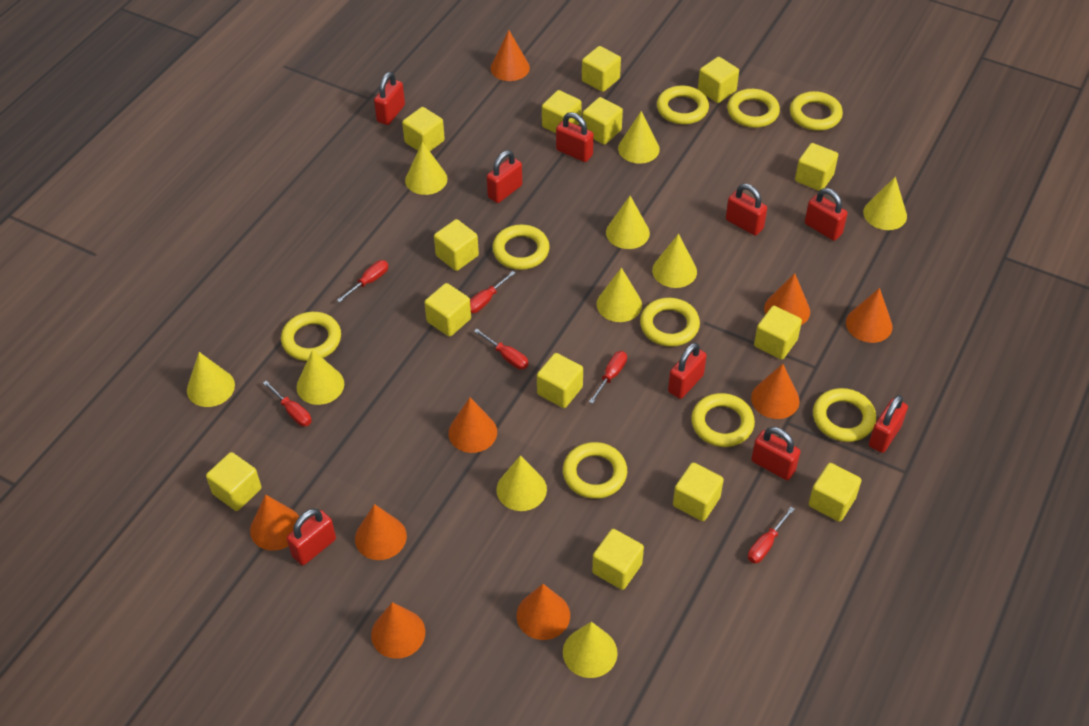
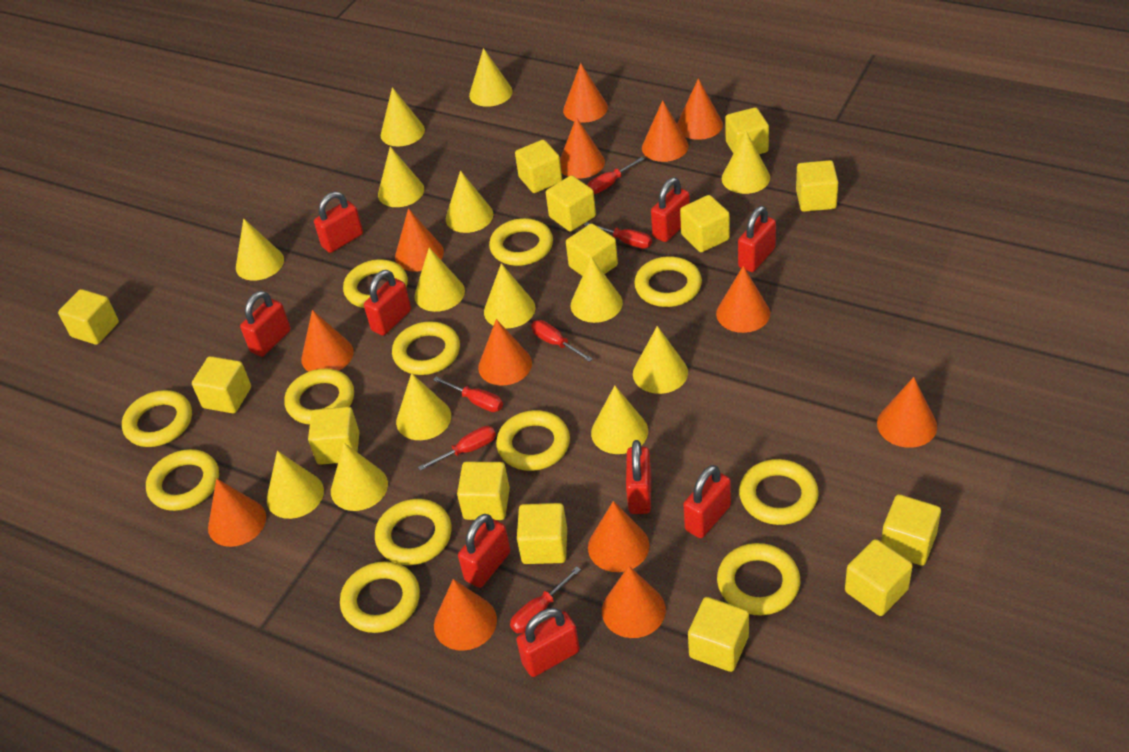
orange cone: 9 -> 13
yellow cone: 10 -> 14
yellow ring: 9 -> 12

